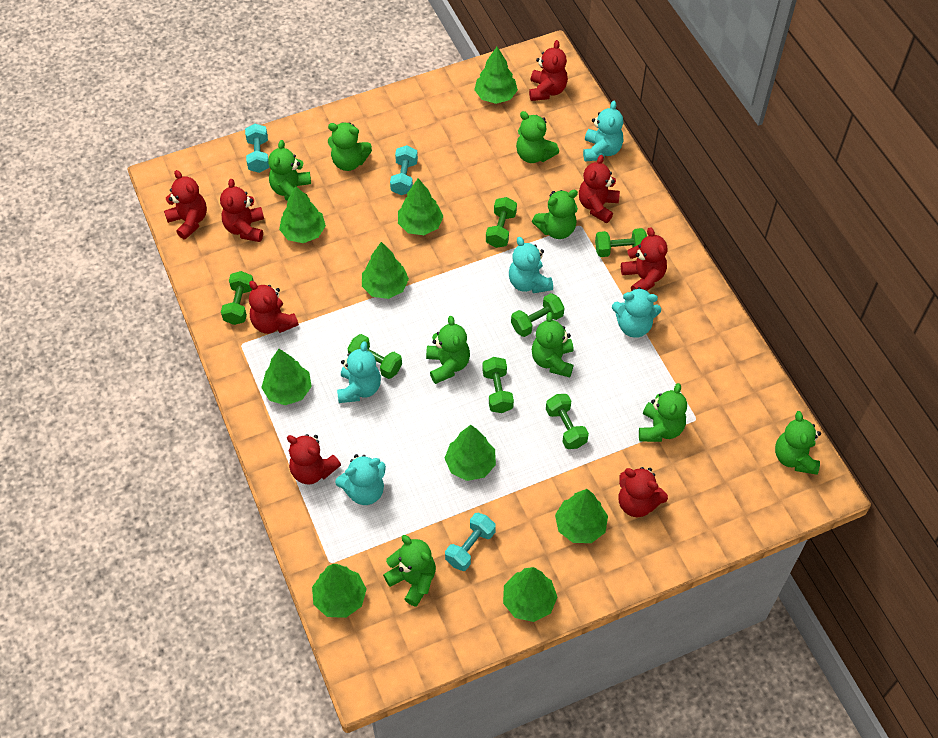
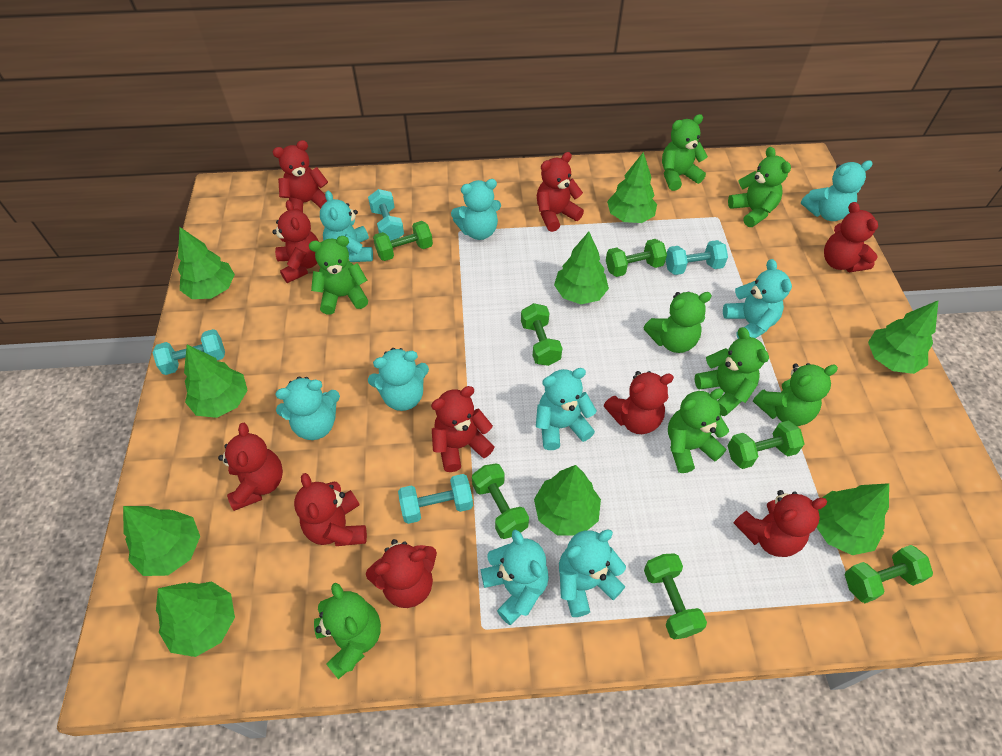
green teddy bear: 9 -> 8
red teddy bear: 8 -> 10
turquoise dumbbell: 3 -> 4
turquoise teddy bear: 5 -> 9

